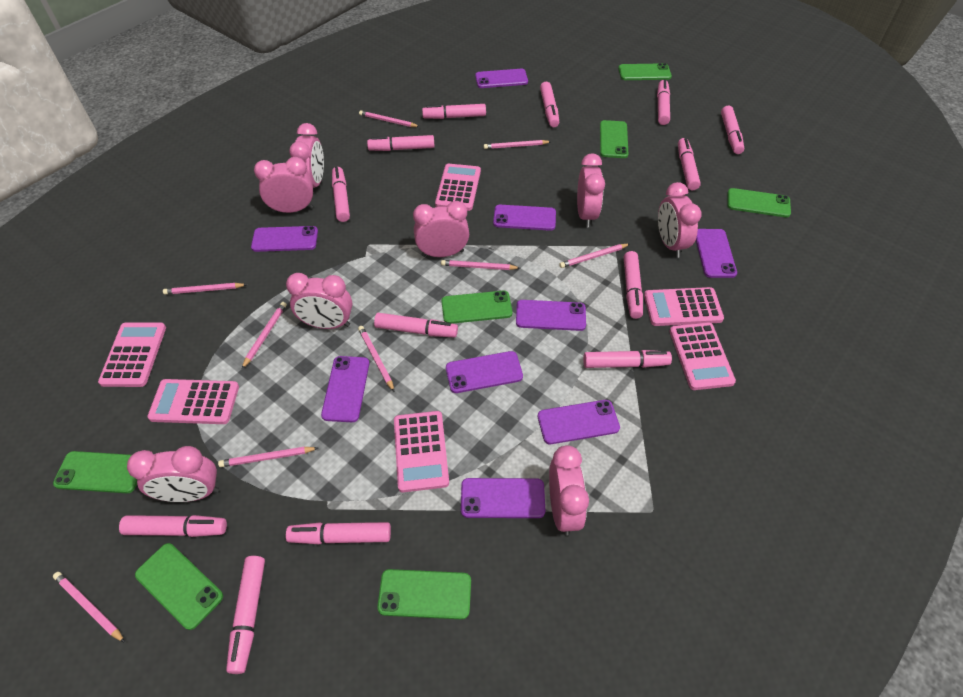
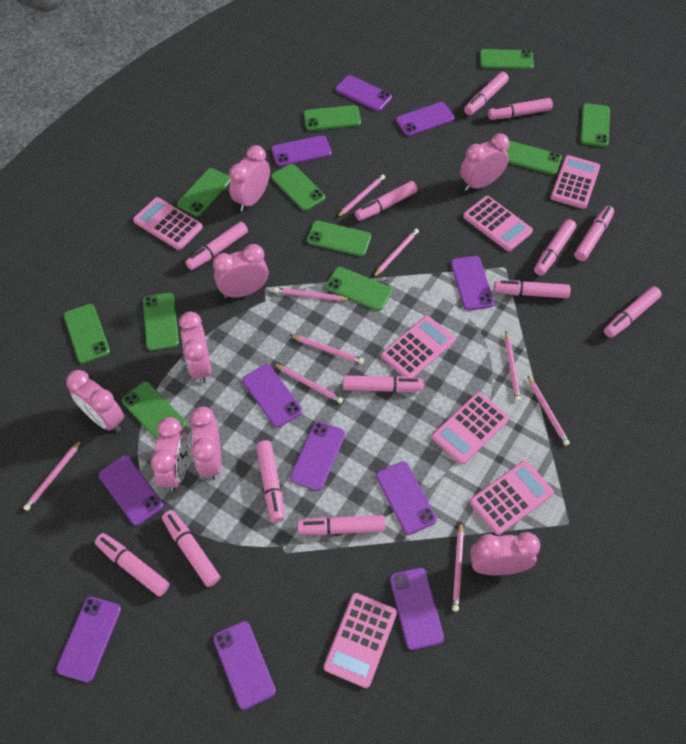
green phone: 7 -> 11
pink calculator: 6 -> 7
purple phone: 9 -> 11

